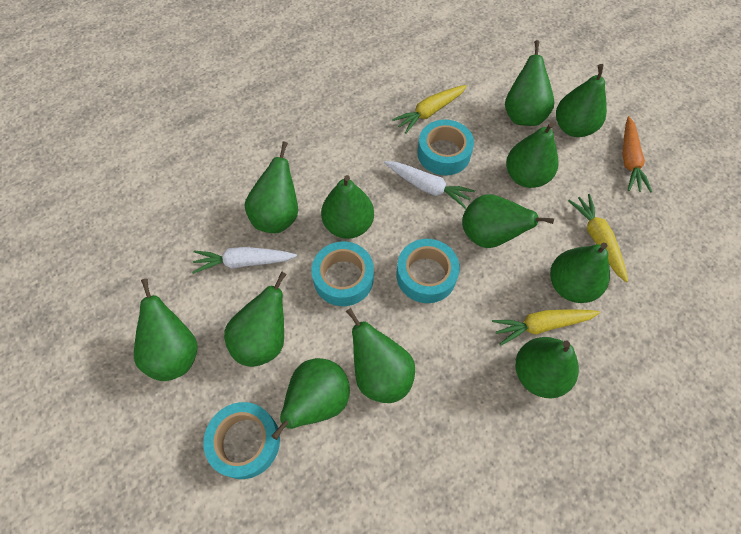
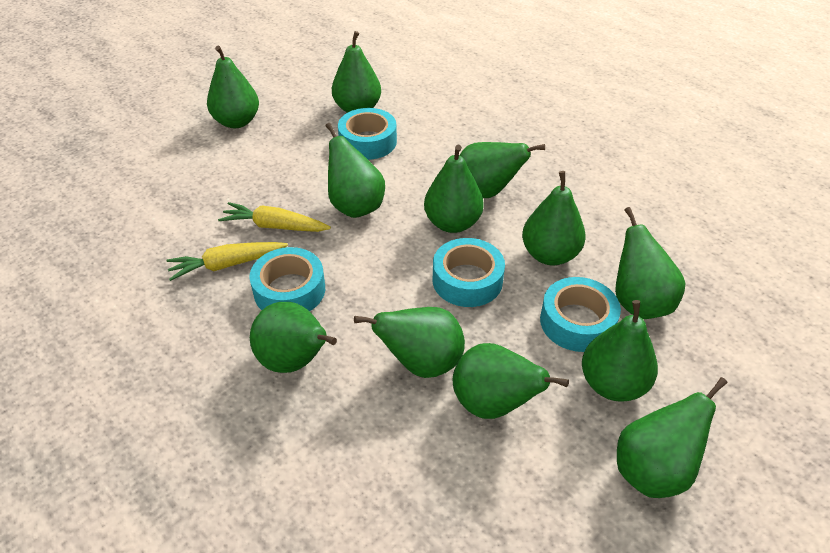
orange carrot: 1 -> 0
white carrot: 2 -> 0
yellow carrot: 3 -> 2

